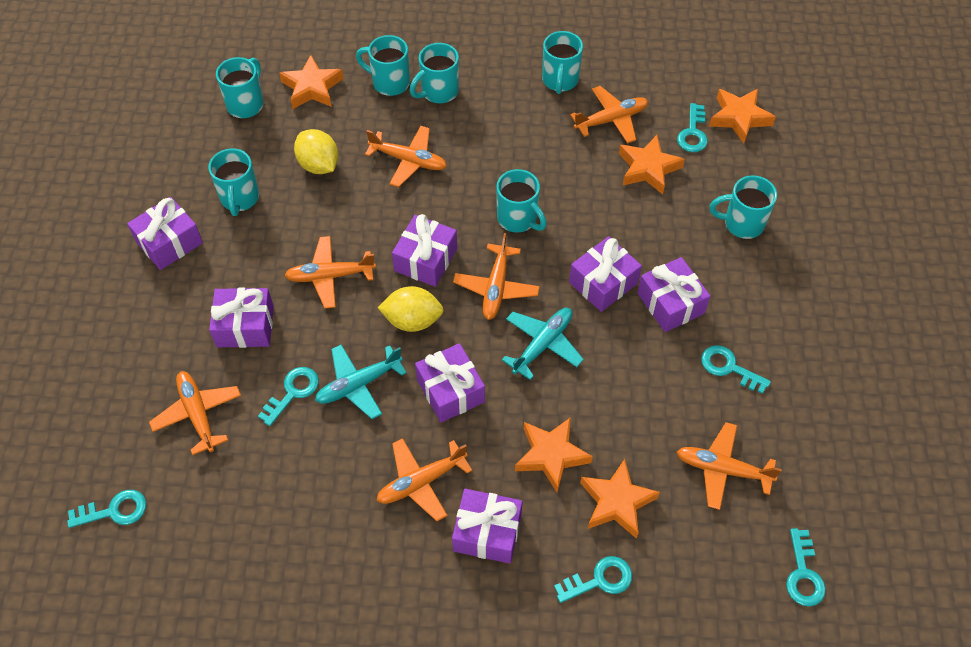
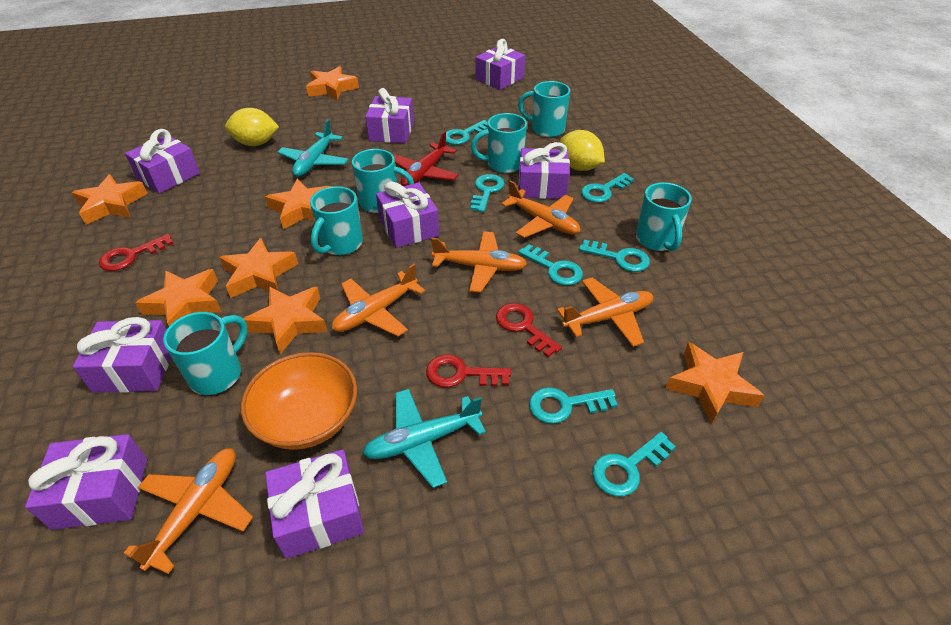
orange bowl: 0 -> 1
orange plane: 7 -> 5
orange star: 5 -> 7
purple gift: 7 -> 8
red key: 0 -> 3
red plane: 0 -> 1
turquoise key: 6 -> 7
turquoise mug: 7 -> 6

